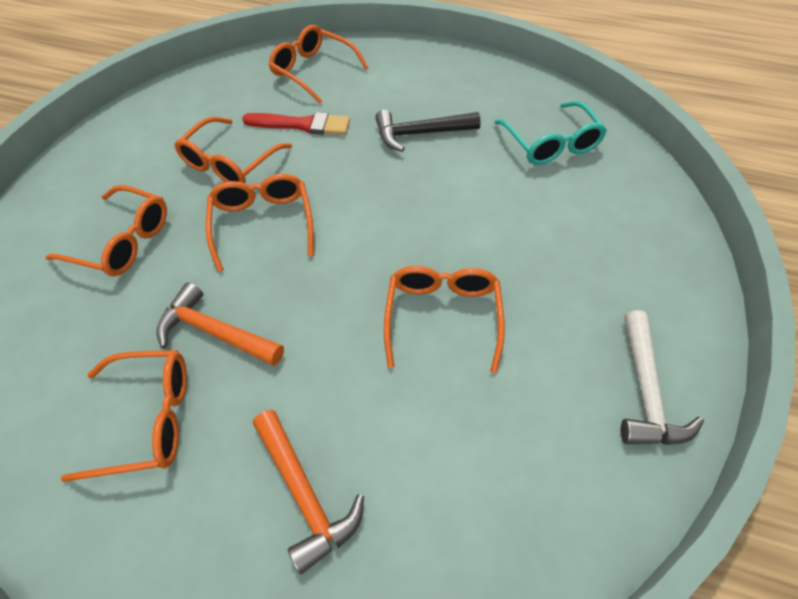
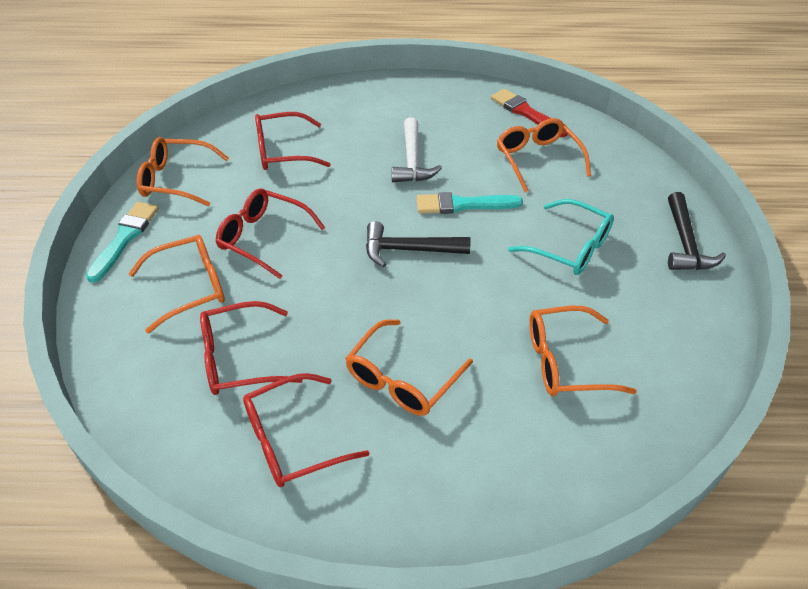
black hammer: 1 -> 2
orange glasses: 6 -> 5
orange hammer: 2 -> 0
red glasses: 0 -> 4
turquoise brush: 0 -> 2

